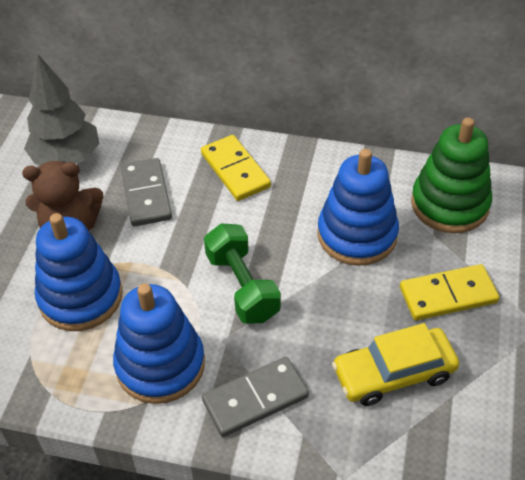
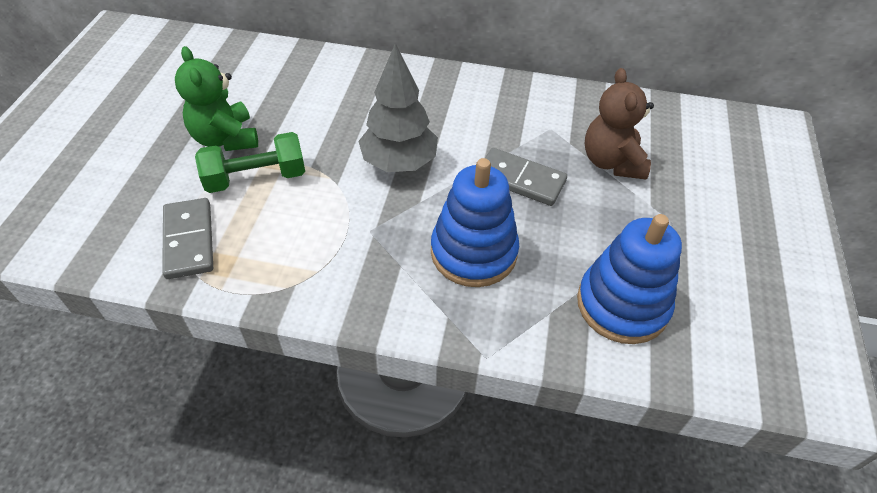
blue stacking toy: 3 -> 2
green stacking toy: 1 -> 0
green teddy bear: 0 -> 1
yellow car: 1 -> 0
yellow domino: 2 -> 0

